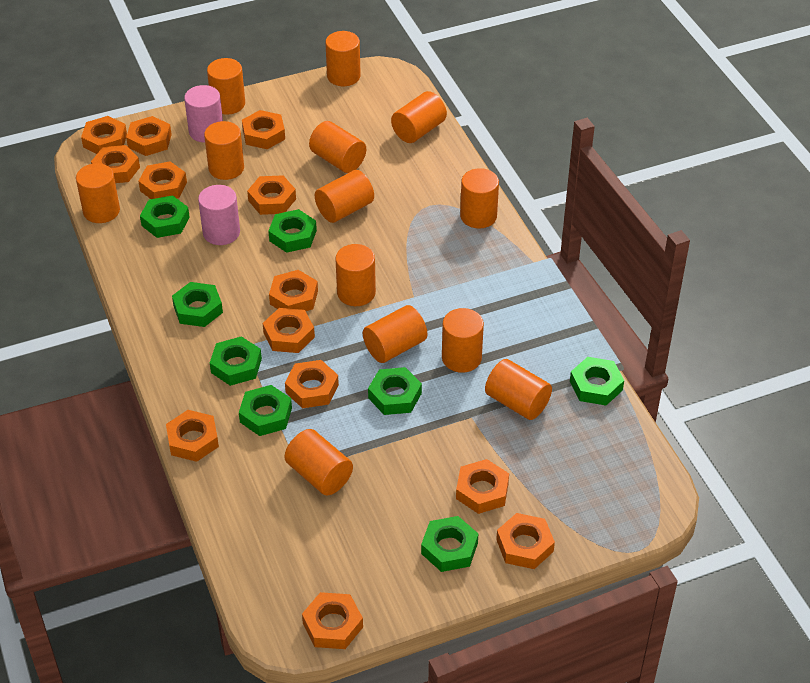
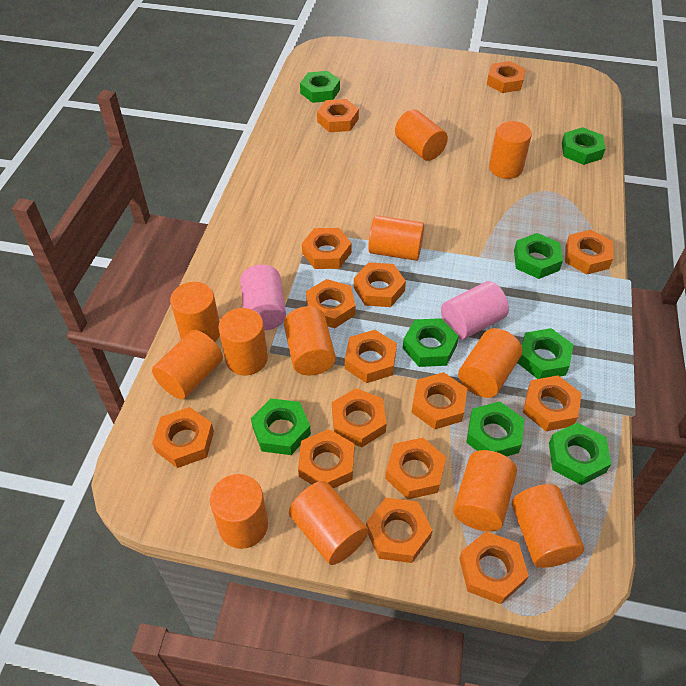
orange cylinder: 13 -> 12
orange nut: 13 -> 15

